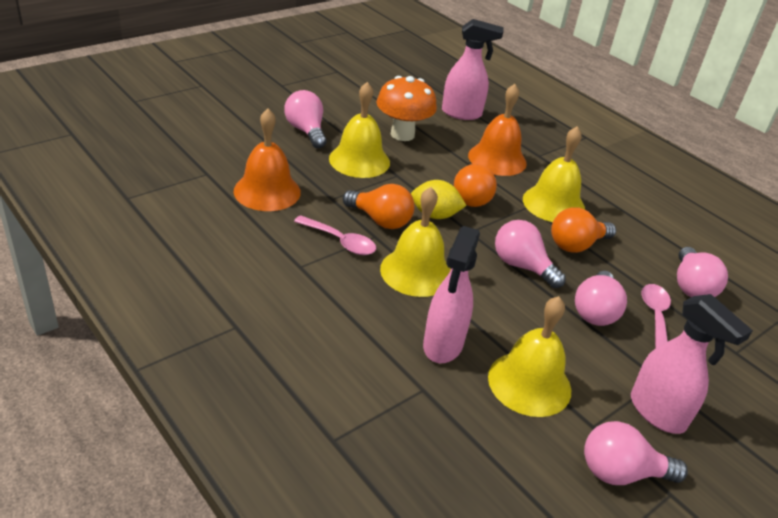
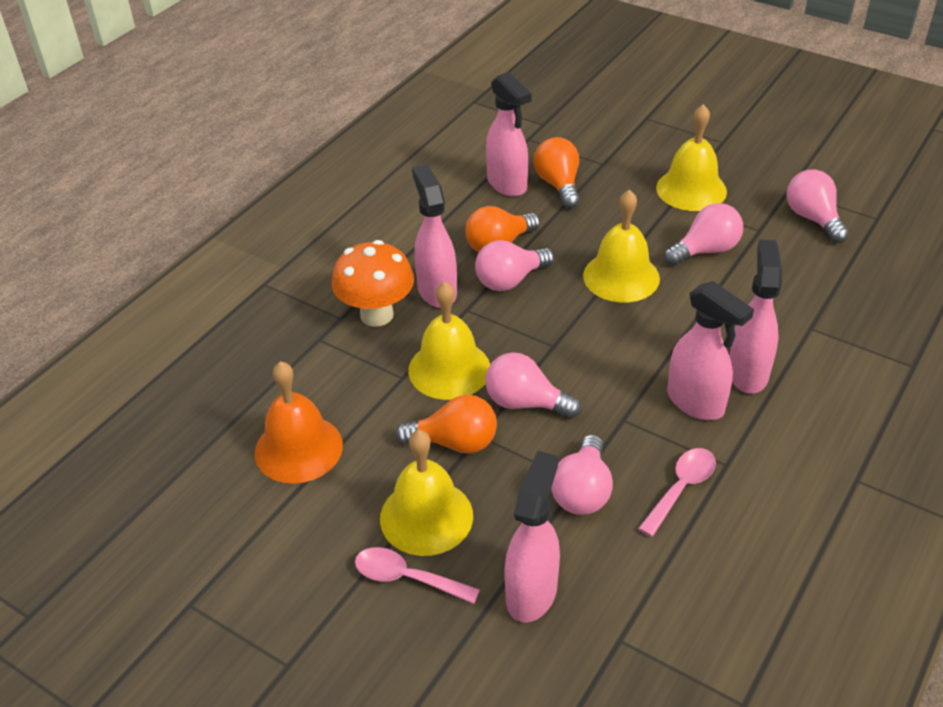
orange bell: 2 -> 1
pink spray bottle: 3 -> 5
yellow lemon: 1 -> 0

